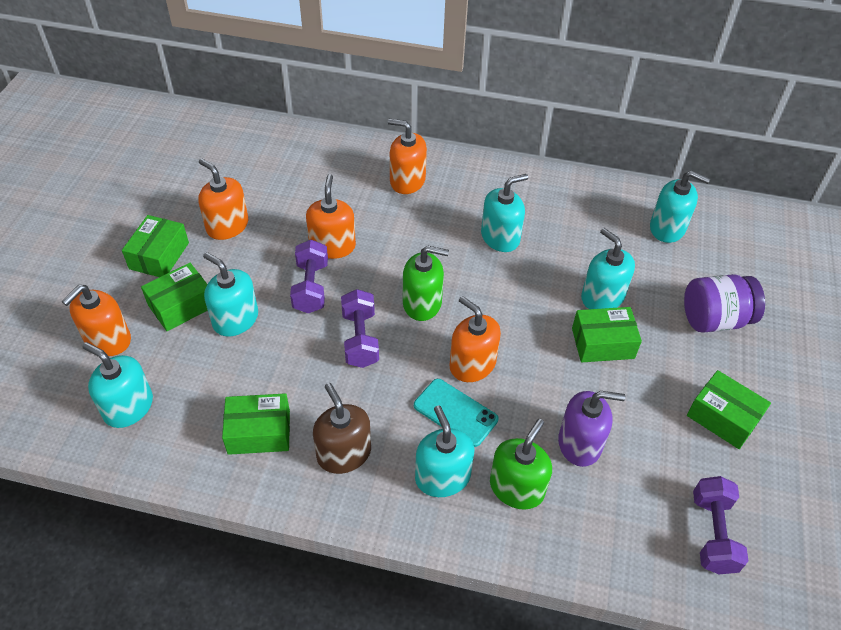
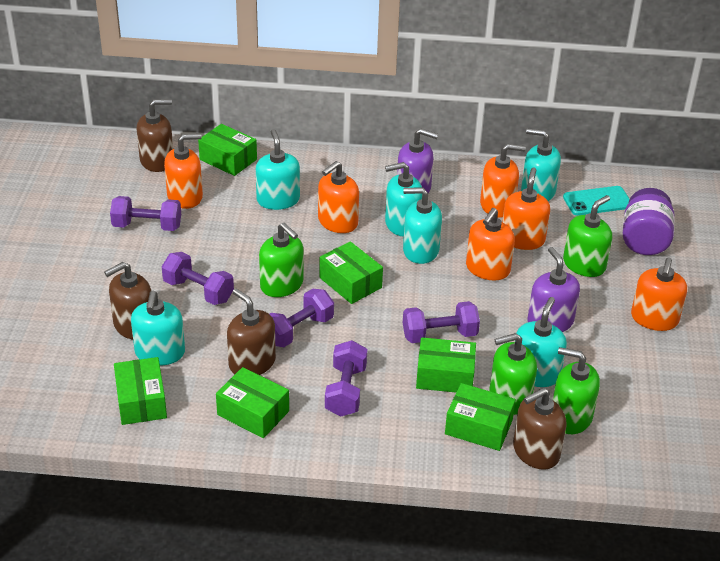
brown soap dispenser: 1 -> 4
green box: 5 -> 6
green soap dispenser: 2 -> 4
orange soap dispenser: 5 -> 6
purple dumbbell: 3 -> 5
purple soap dispenser: 1 -> 2

